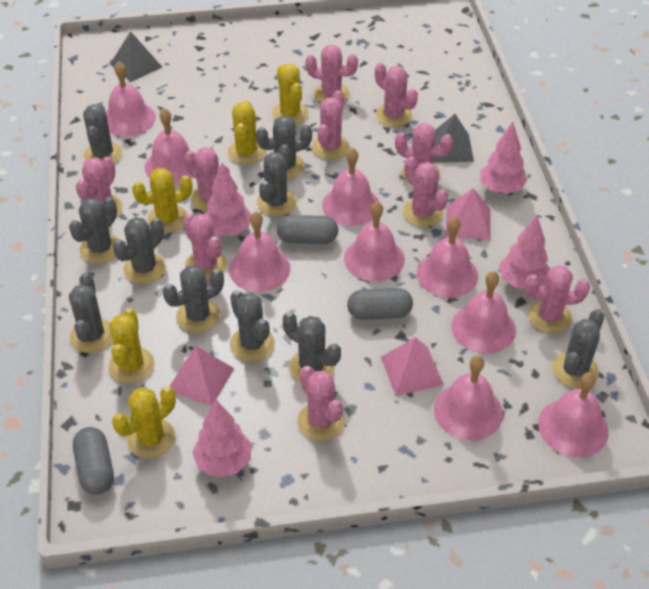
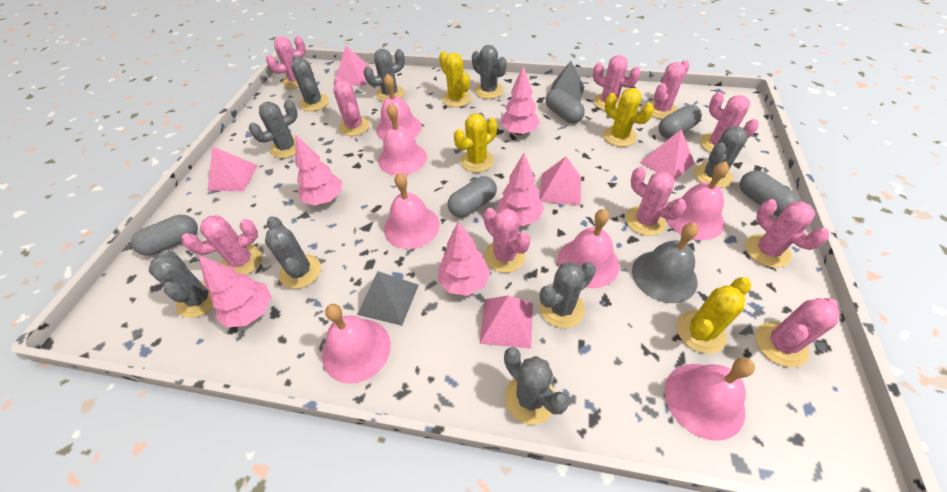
grey bell: 0 -> 1
grey cactus: 10 -> 9
grey capsule: 3 -> 5
pink bell: 9 -> 7
pink pyramid: 3 -> 5
pink tree: 4 -> 5
yellow cactus: 5 -> 4

